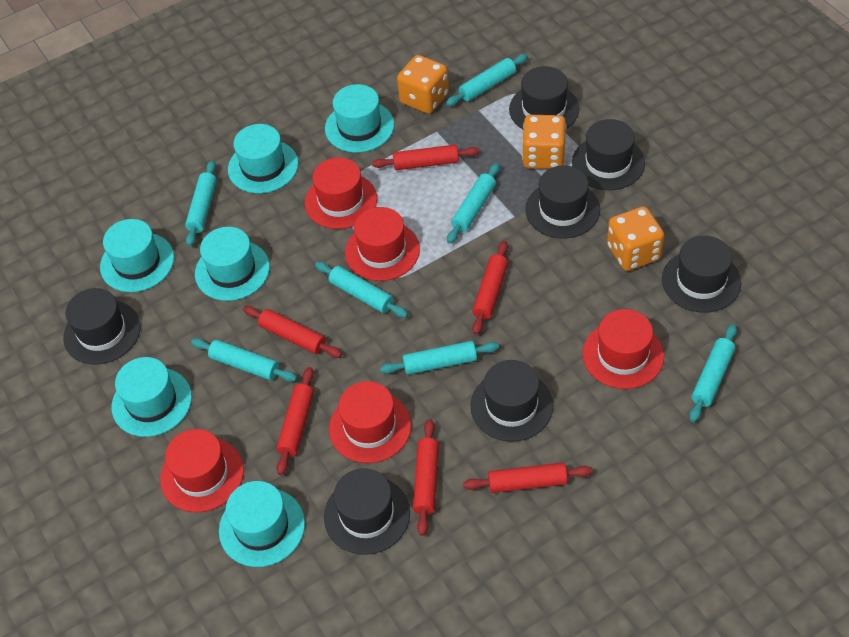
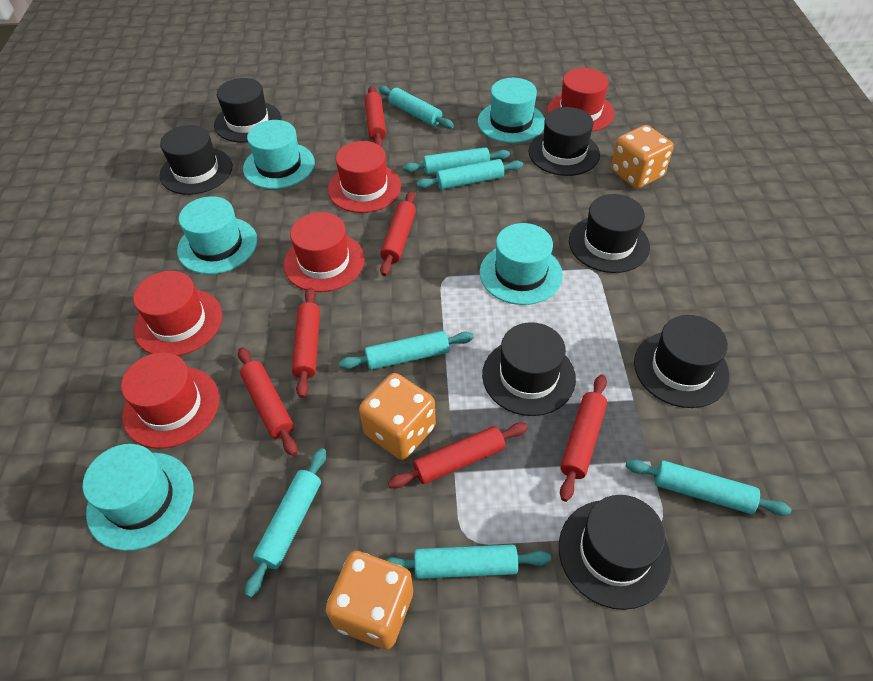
turquoise hat: 6 -> 5

